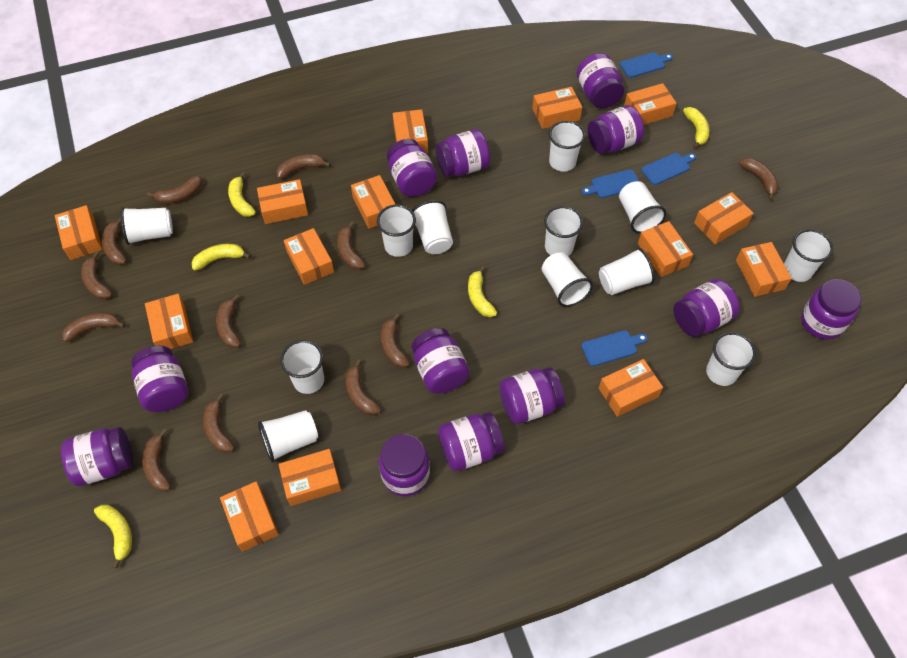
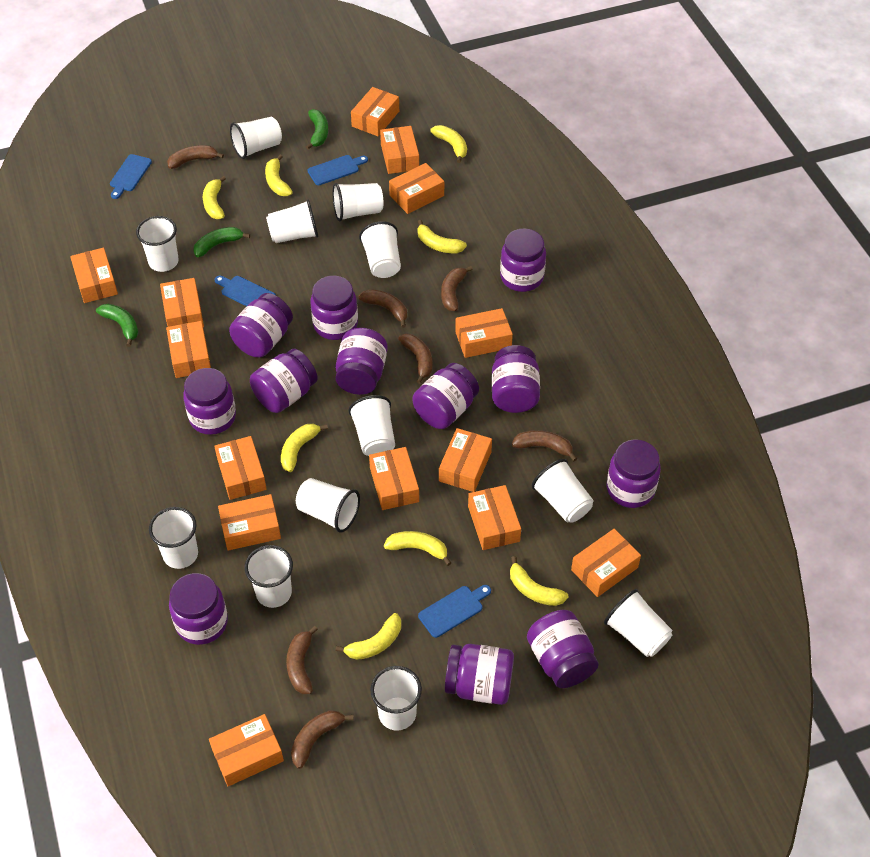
brown banana: 12 -> 7
green banana: 0 -> 3
yellow banana: 5 -> 8

